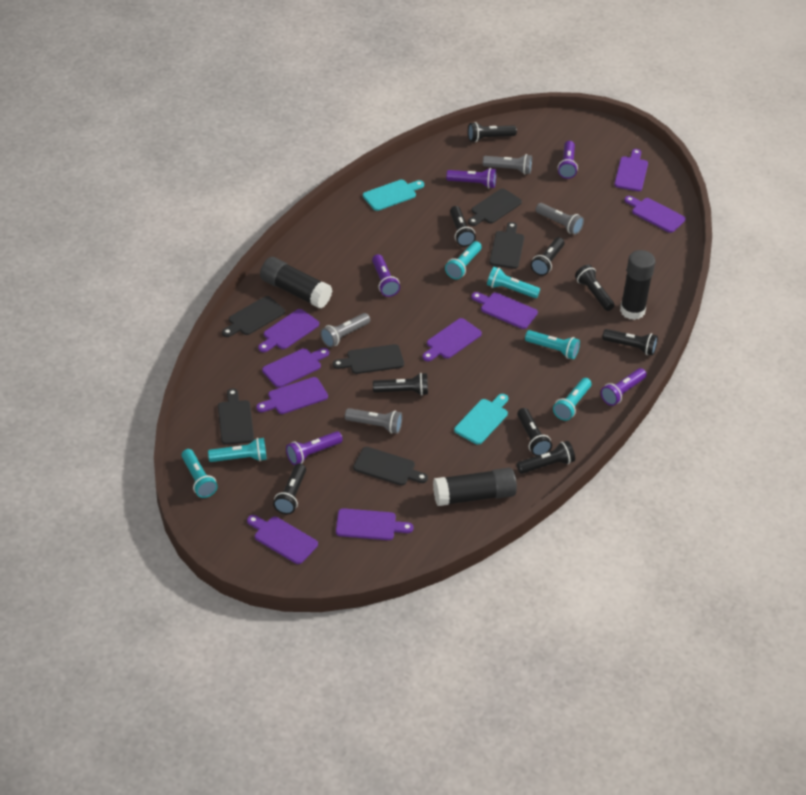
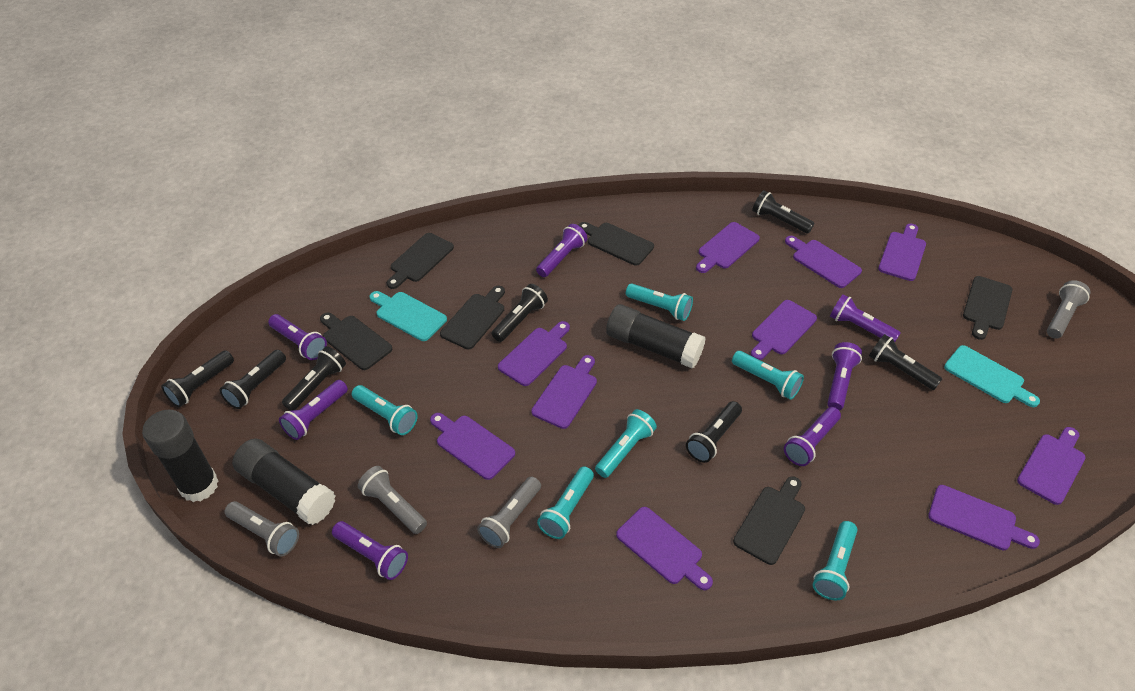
black flashlight: 9 -> 7
purple cutting board: 9 -> 10
purple flashlight: 5 -> 7

